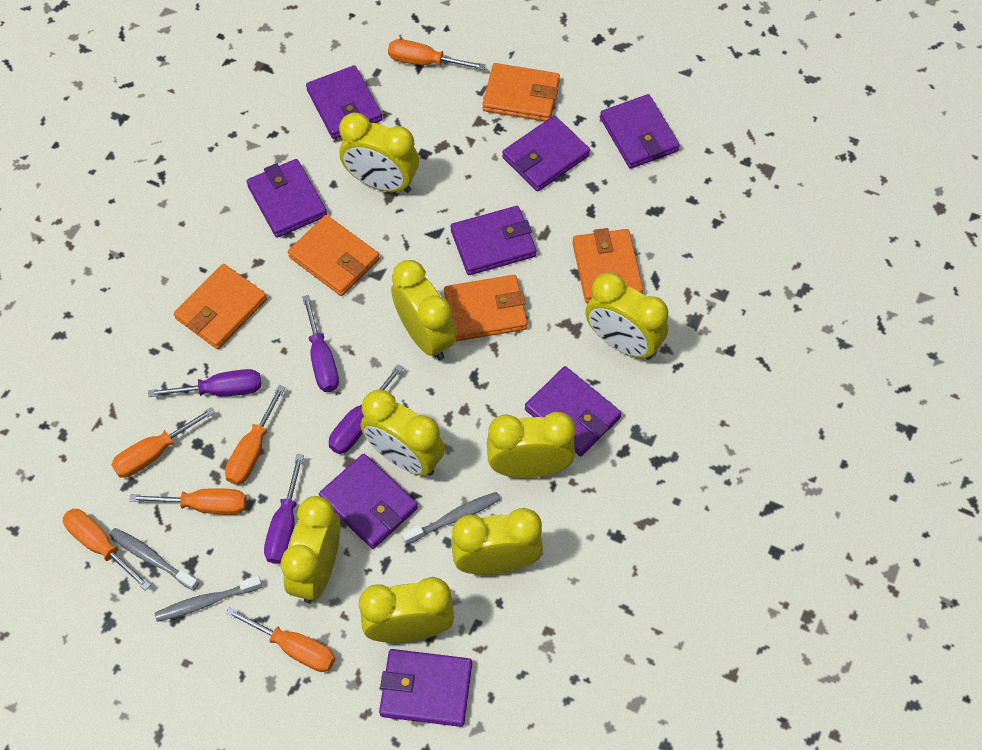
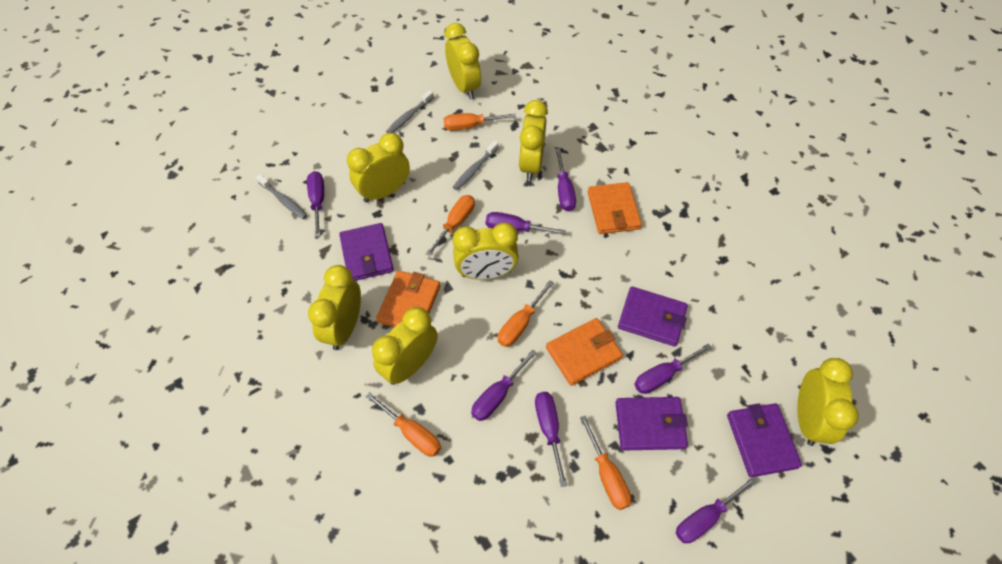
orange screwdriver: 6 -> 5
orange wallet: 5 -> 3
purple screwdriver: 4 -> 7
purple wallet: 8 -> 4
yellow clock: 8 -> 7

